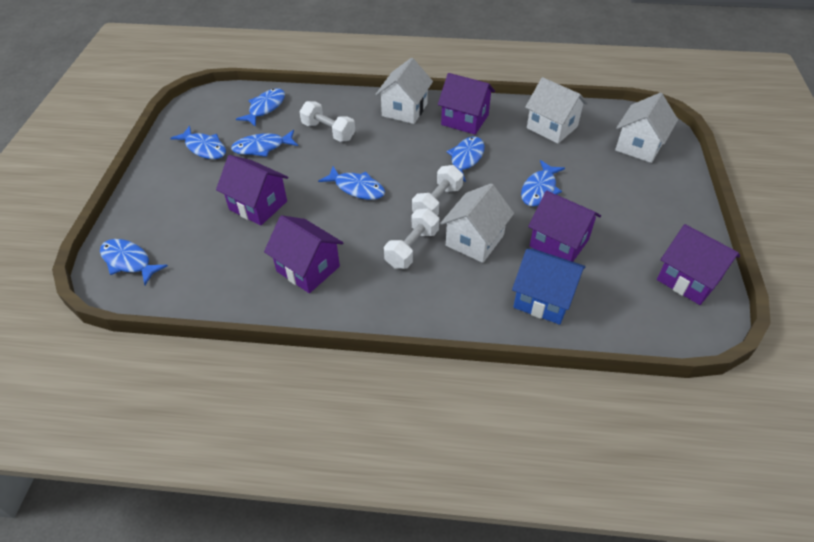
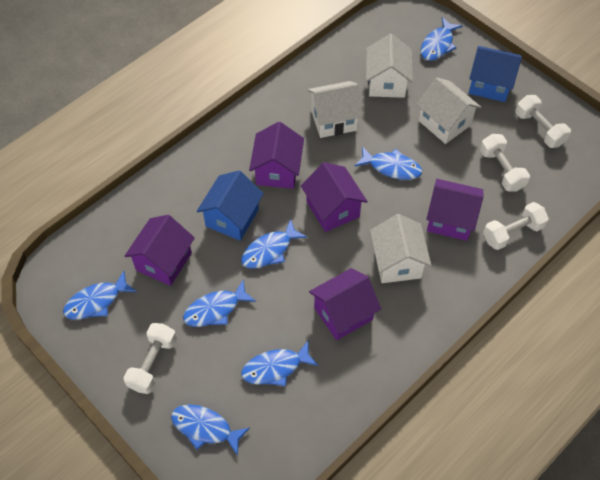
blue house: 1 -> 2
white dumbbell: 3 -> 4

